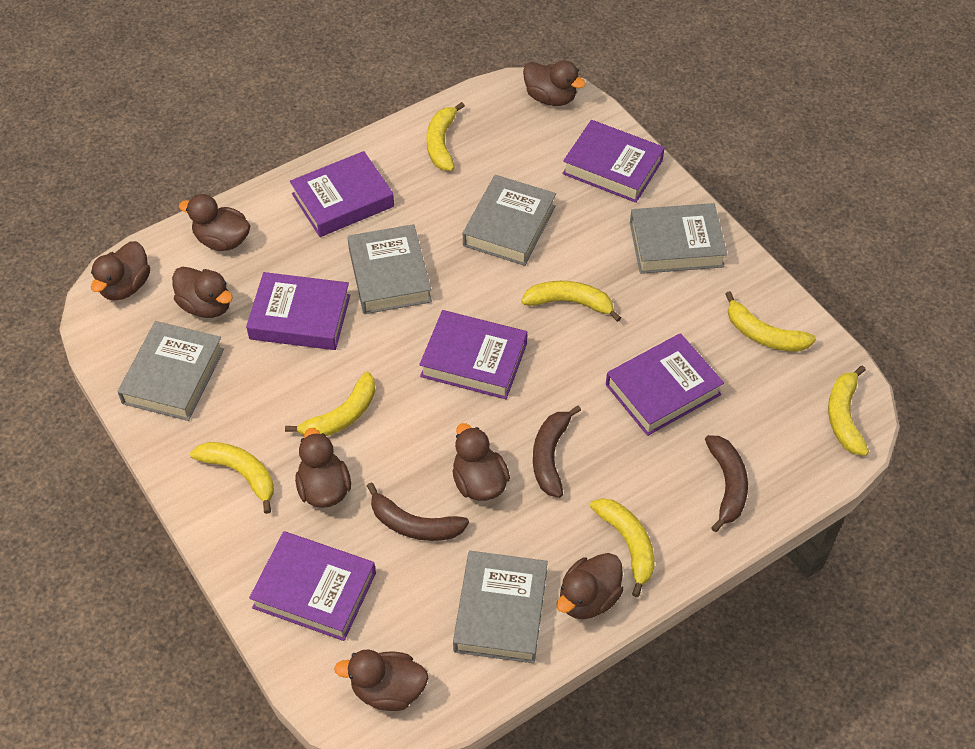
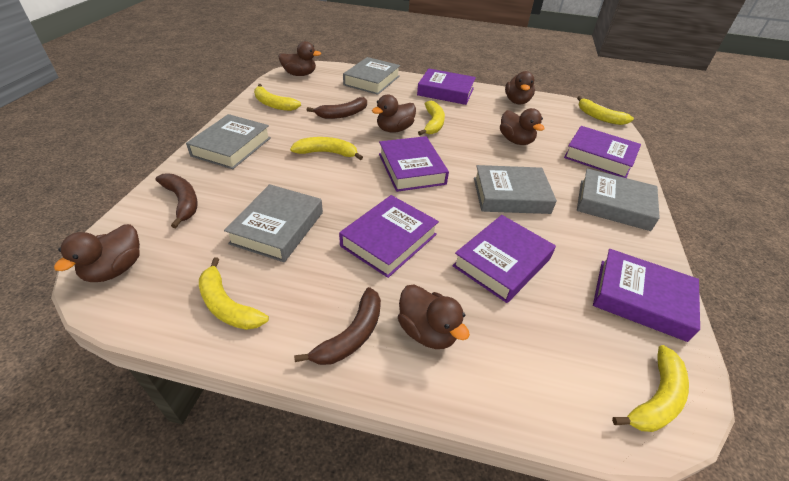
brown duck: 8 -> 6
yellow banana: 7 -> 6

